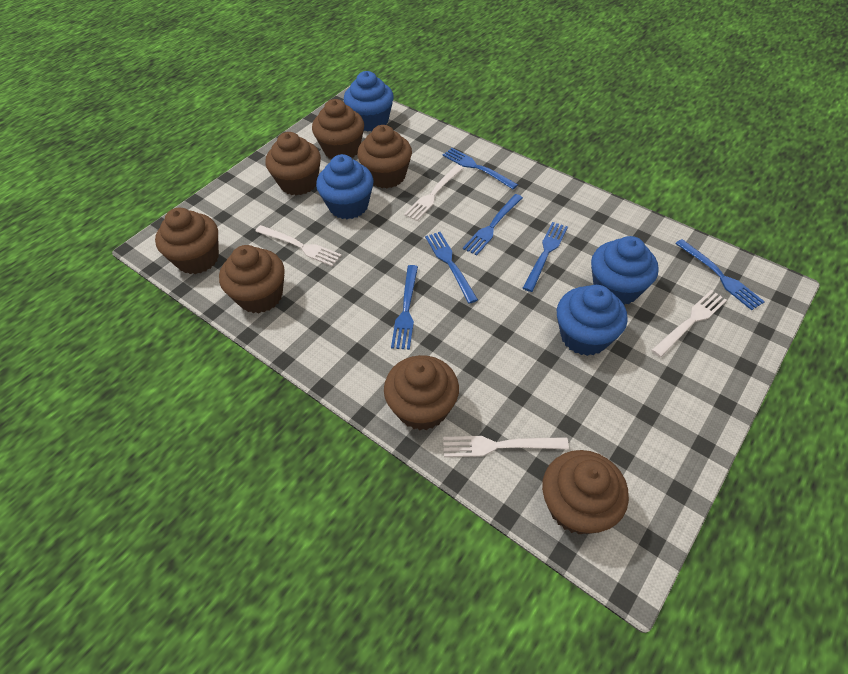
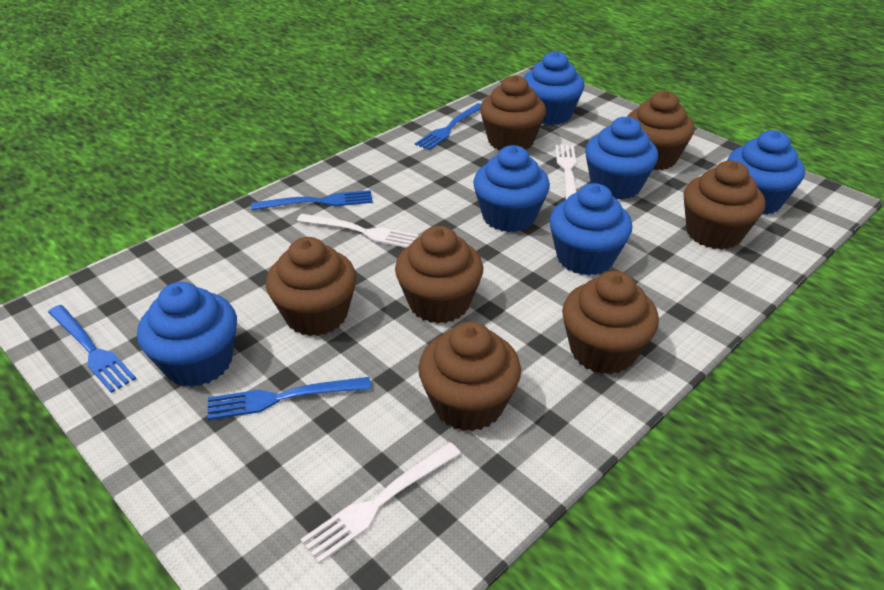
blue cupcake: 4 -> 6
blue fork: 6 -> 4
white fork: 4 -> 3

